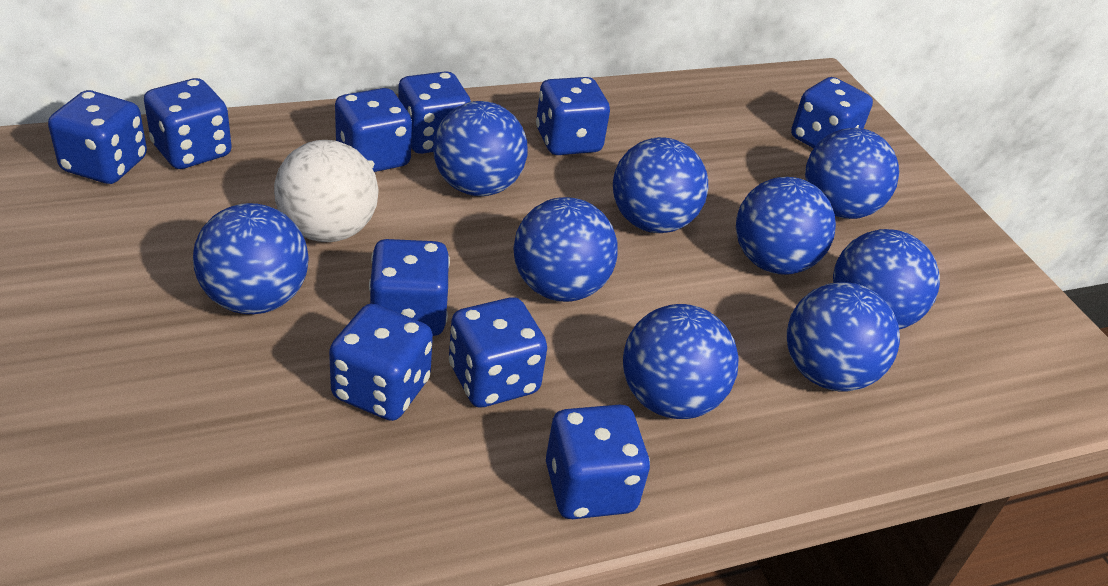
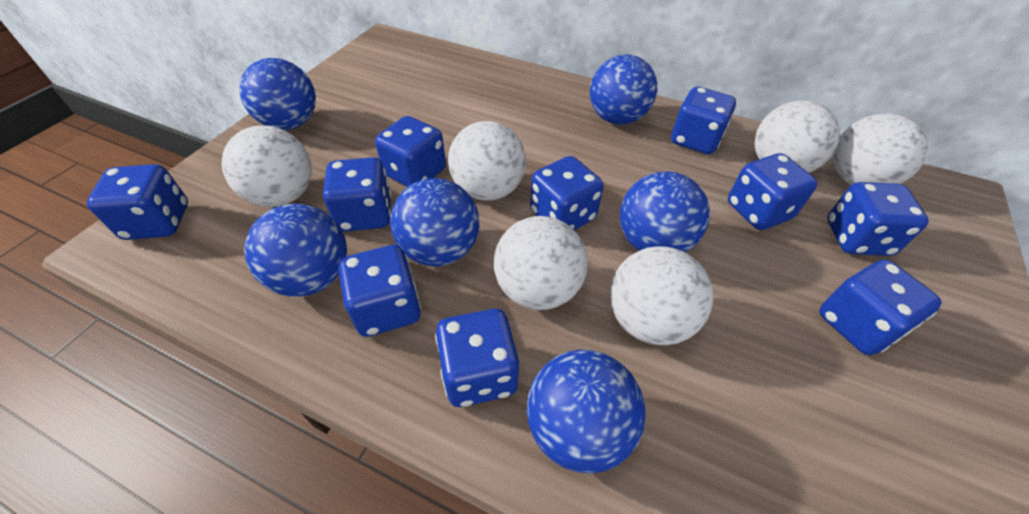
blue ball: 9 -> 6
white ball: 1 -> 6

